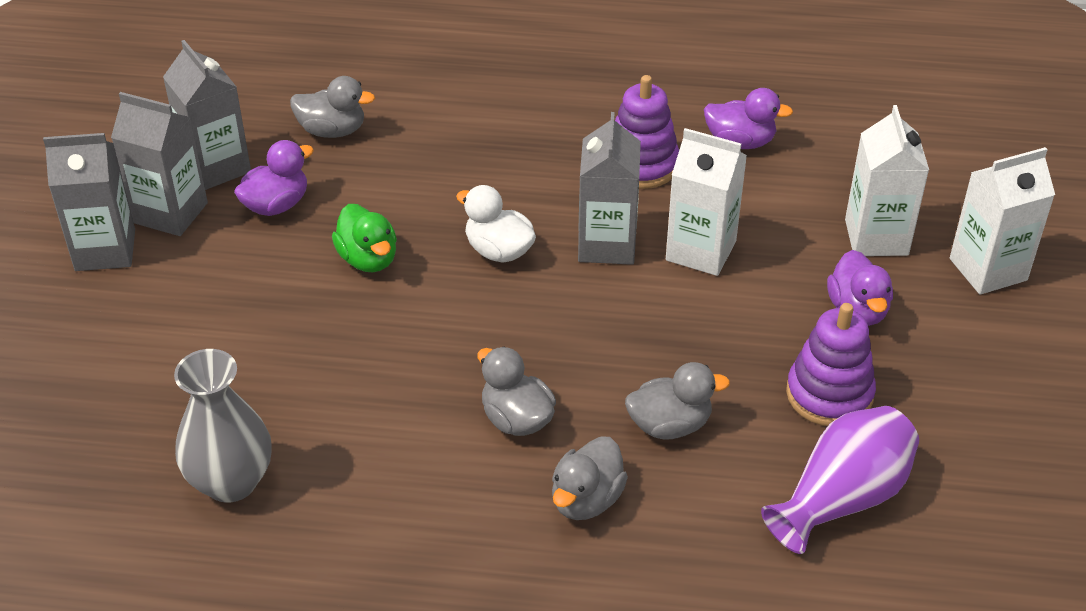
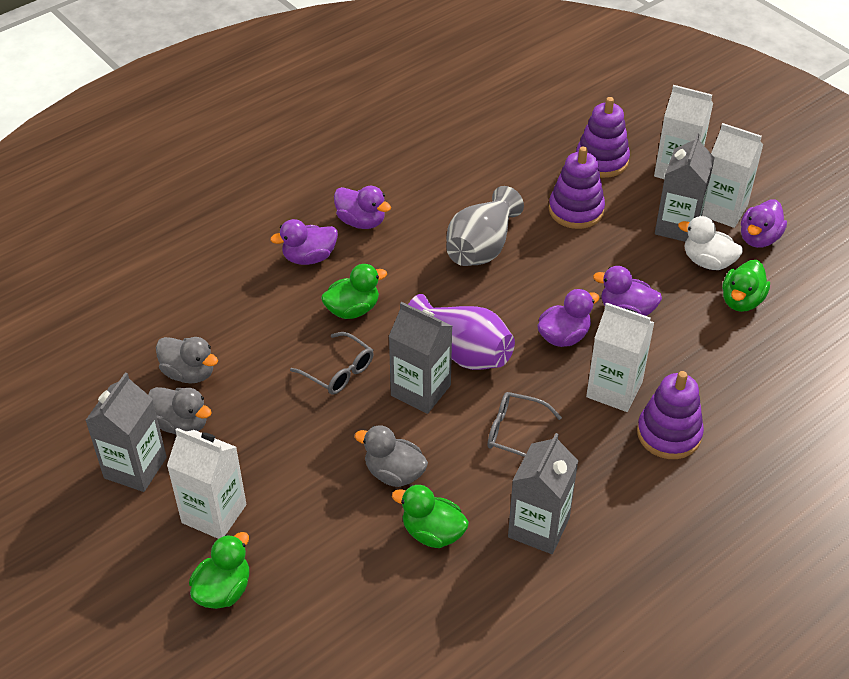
green duck: 1 -> 4
grey duck: 4 -> 3
grey glasses: 0 -> 2
purple duck: 3 -> 5
purple stacking toy: 2 -> 3
white carton: 3 -> 4

